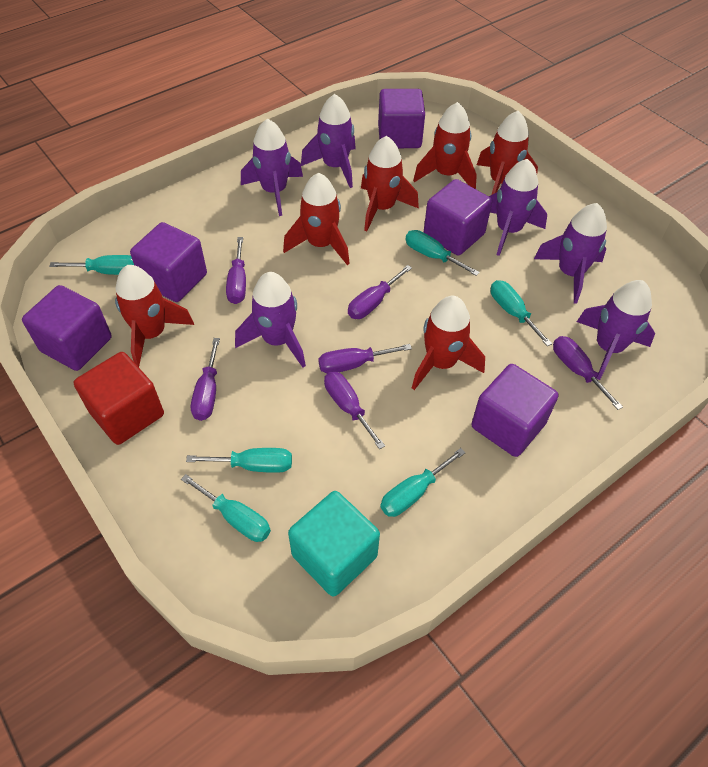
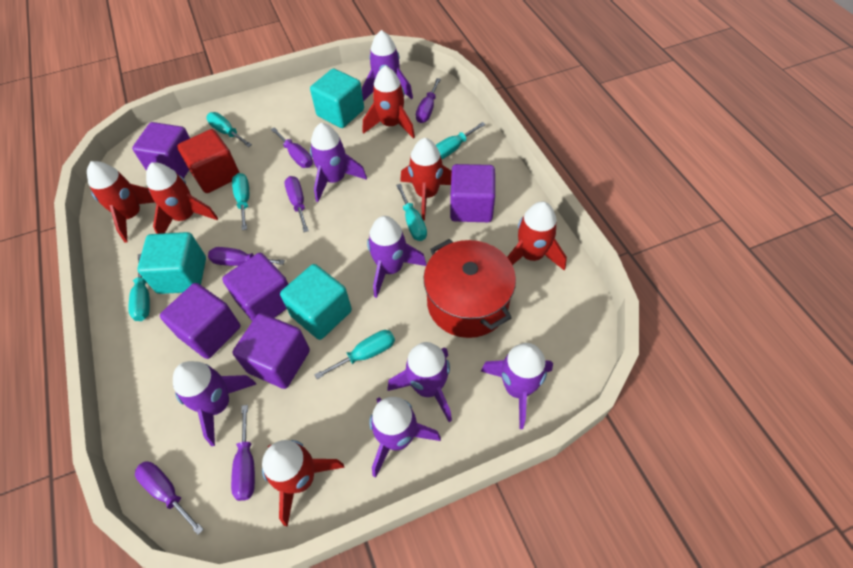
purple rocket: 6 -> 7
red pot: 0 -> 1
turquoise cube: 1 -> 3

